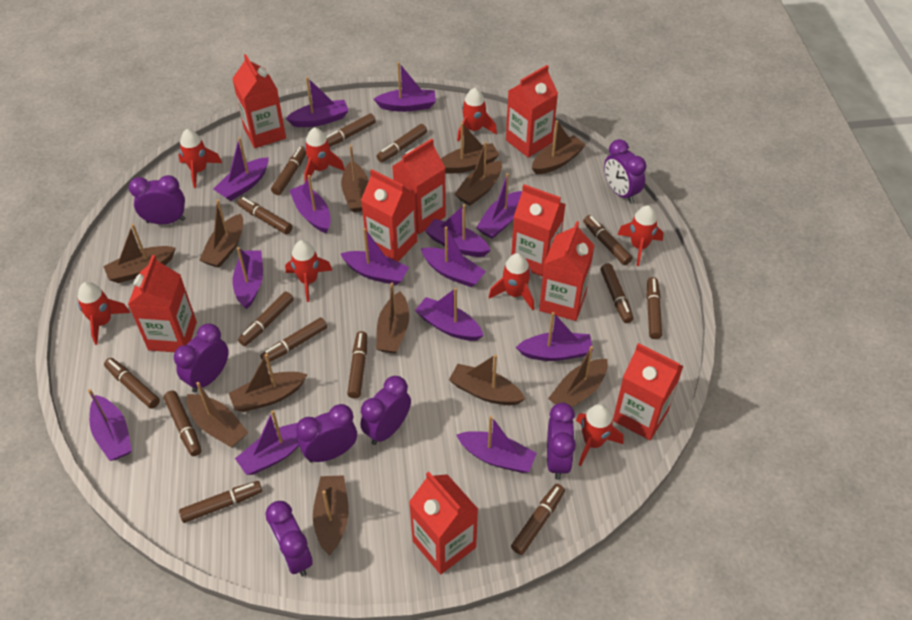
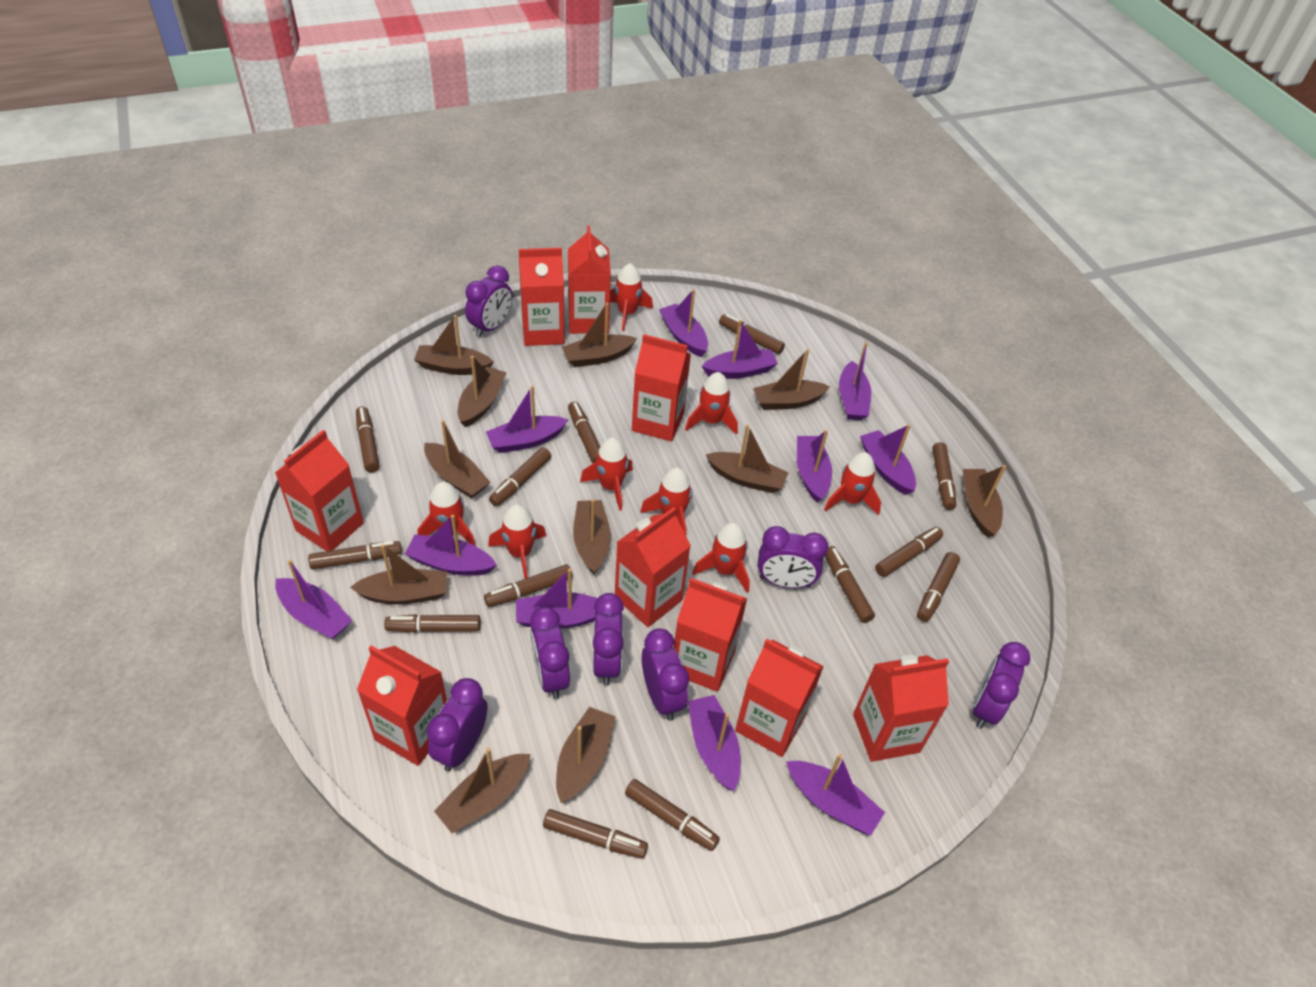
brown boat: 12 -> 11
brown marker: 14 -> 13
purple boat: 14 -> 11

